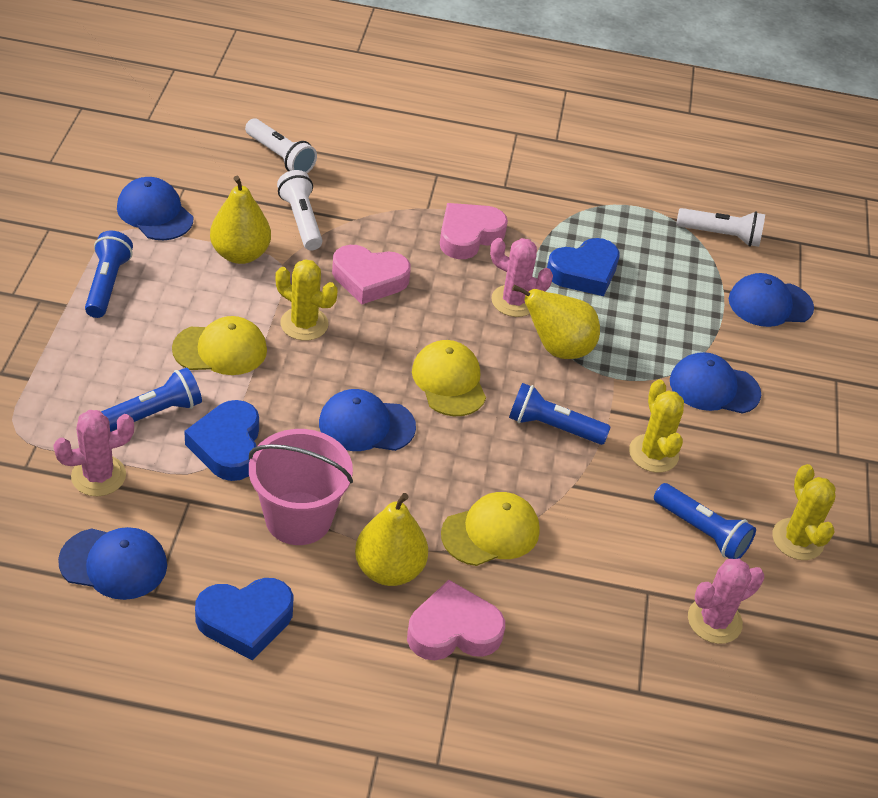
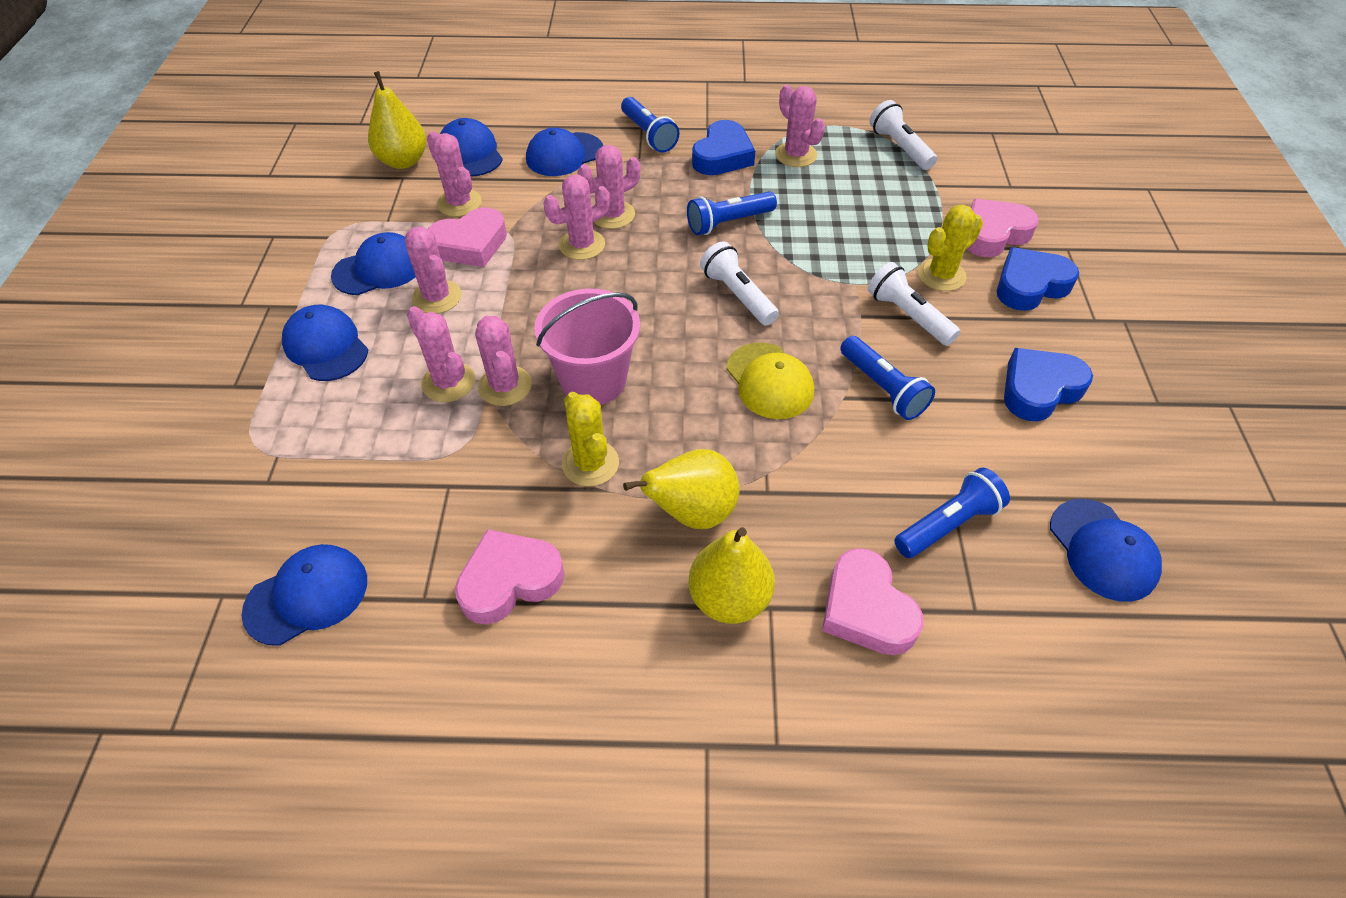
blue cap: 5 -> 6
pink cactus: 3 -> 7
pink heart: 3 -> 4
yellow cactus: 3 -> 2
yellow cap: 3 -> 1

